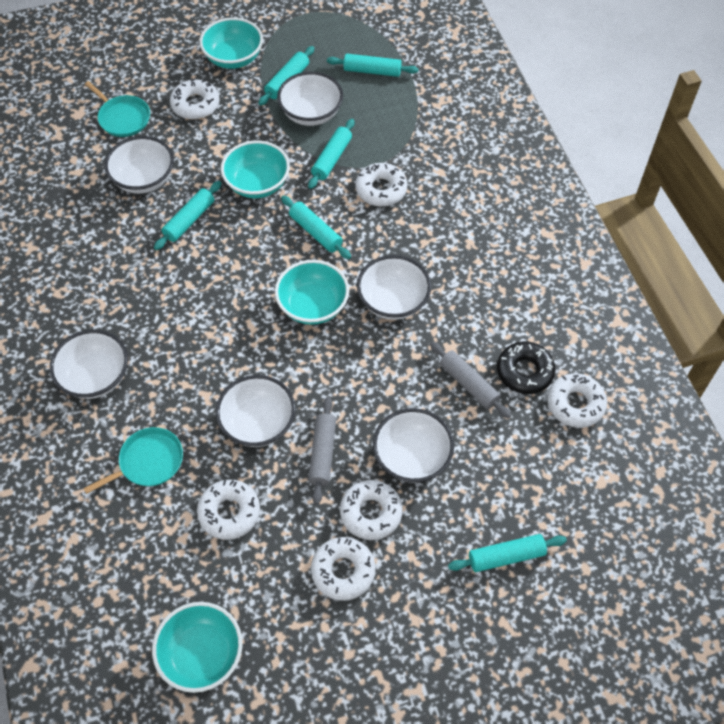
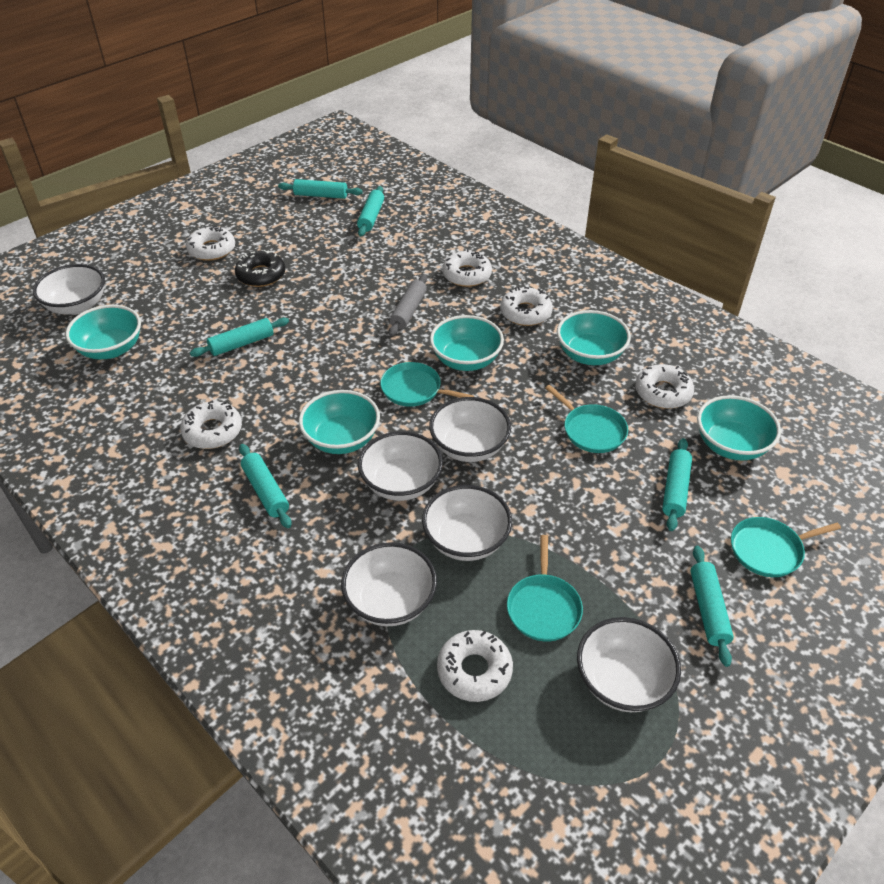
grey rolling pin: 2 -> 1
turquoise bowl: 4 -> 5
turquoise pan: 2 -> 4

